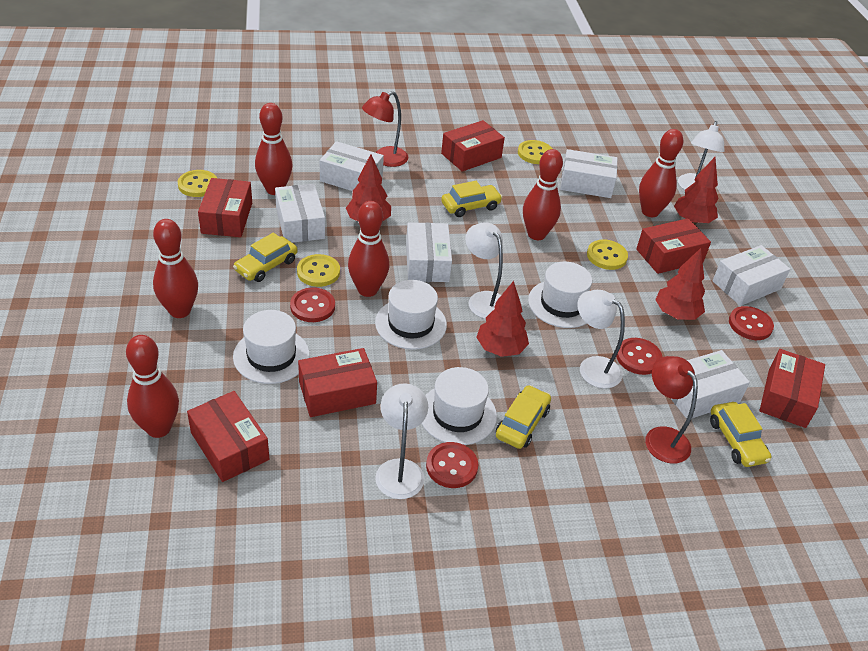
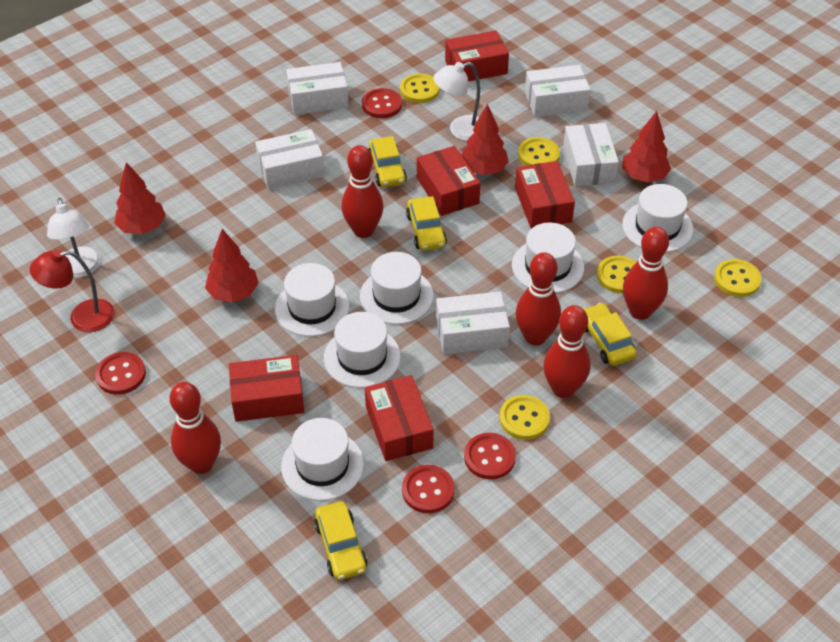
red bowling pin: 6 -> 5
red box: 6 -> 5
red lamp: 2 -> 1
white box: 6 -> 5
white hat: 4 -> 6
white lamp: 4 -> 2
yellow button: 4 -> 5

